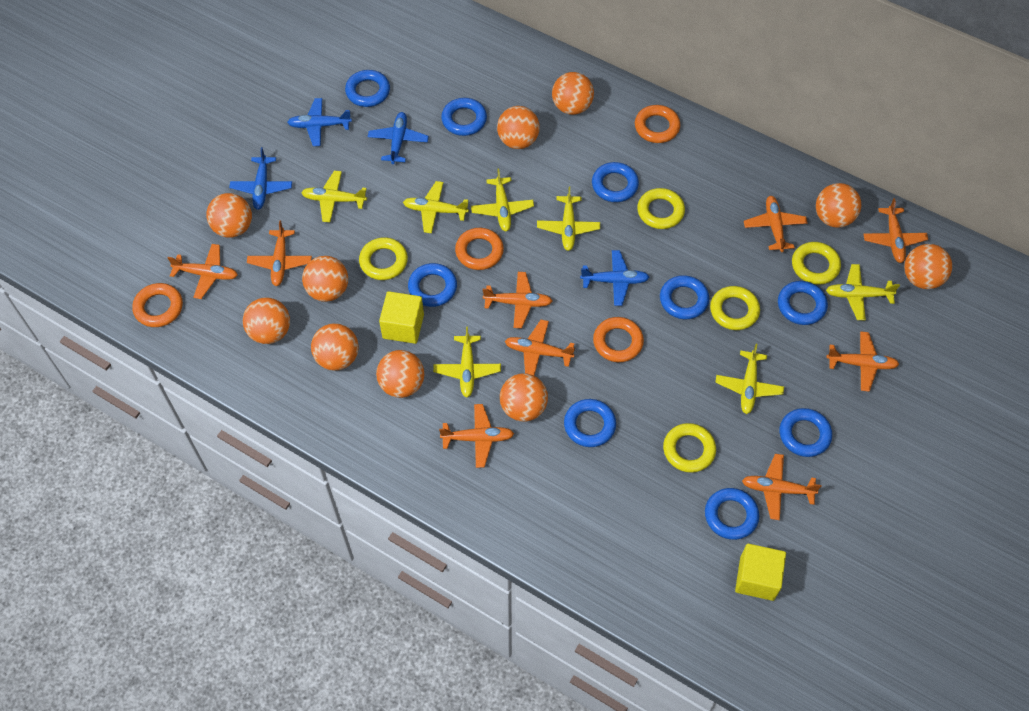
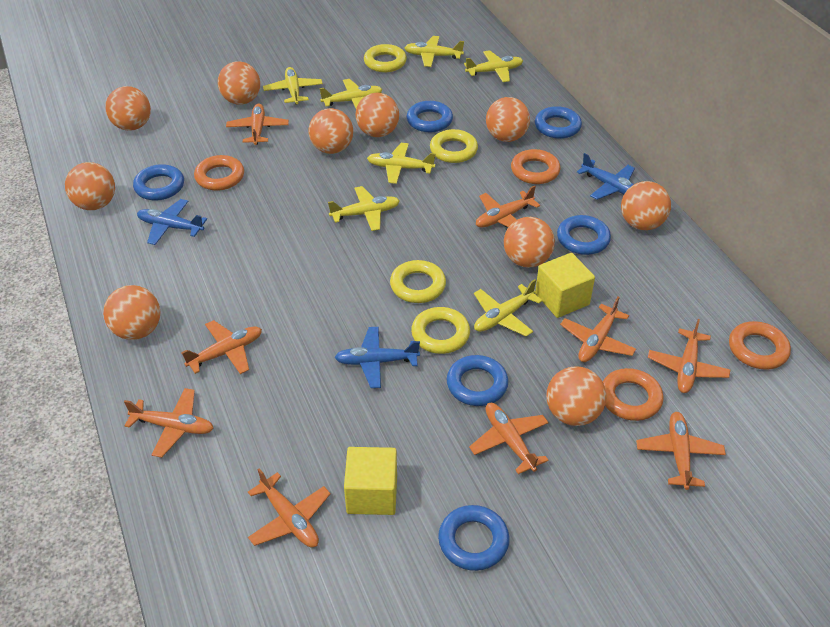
blue plane: 4 -> 3
blue ring: 9 -> 6
yellow ring: 5 -> 4

